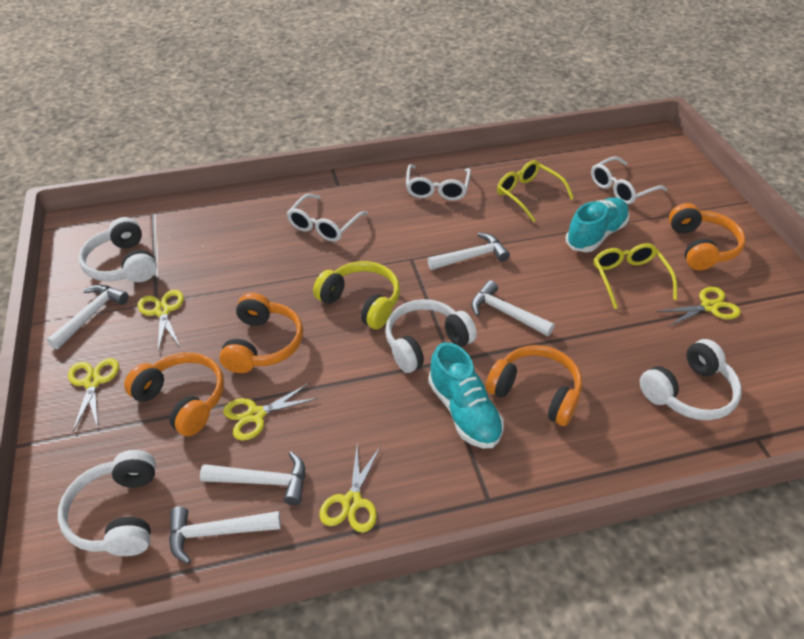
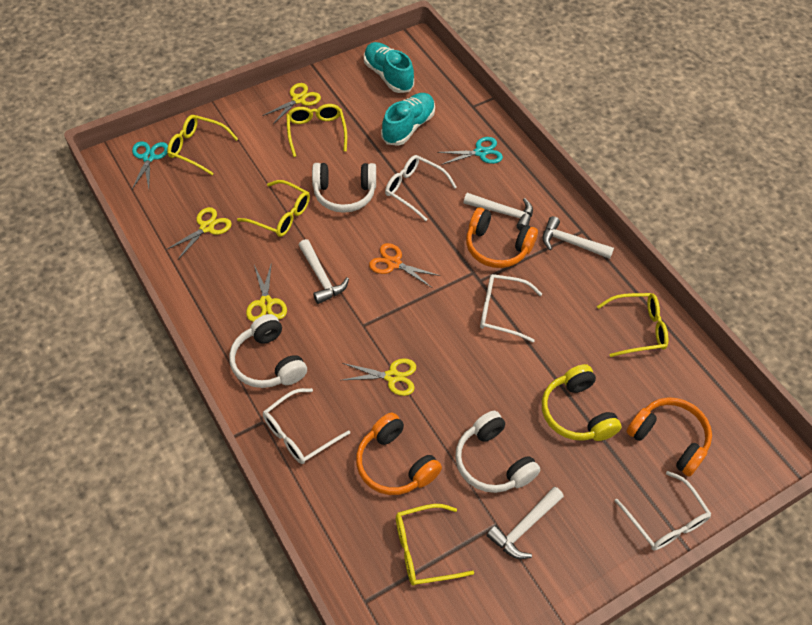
orange headphones: 4 -> 3
orange scissors: 0 -> 1
turquoise scissors: 0 -> 2
white glasses: 3 -> 4
white hammer: 5 -> 4
white headphones: 4 -> 3
yellow glasses: 2 -> 5
yellow scissors: 5 -> 4

